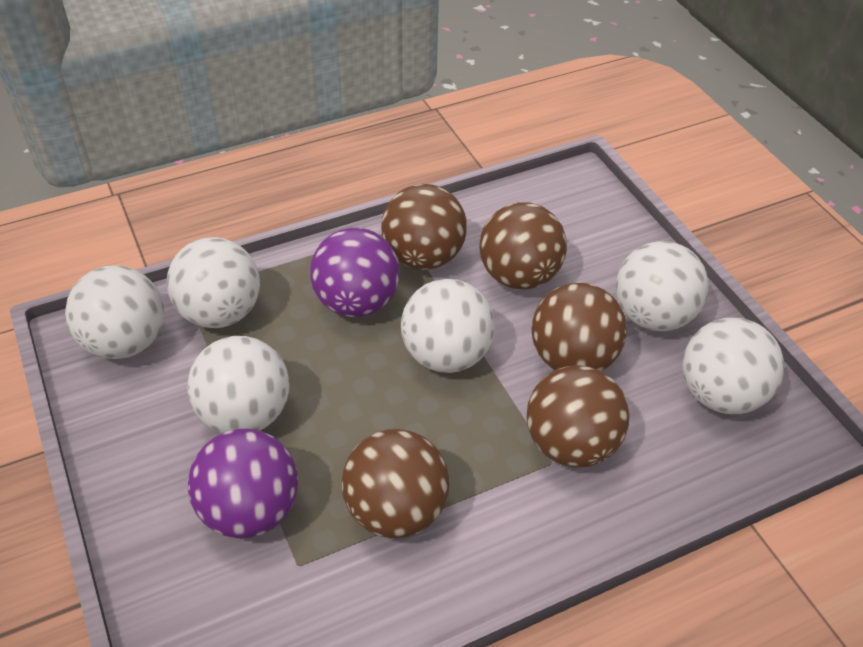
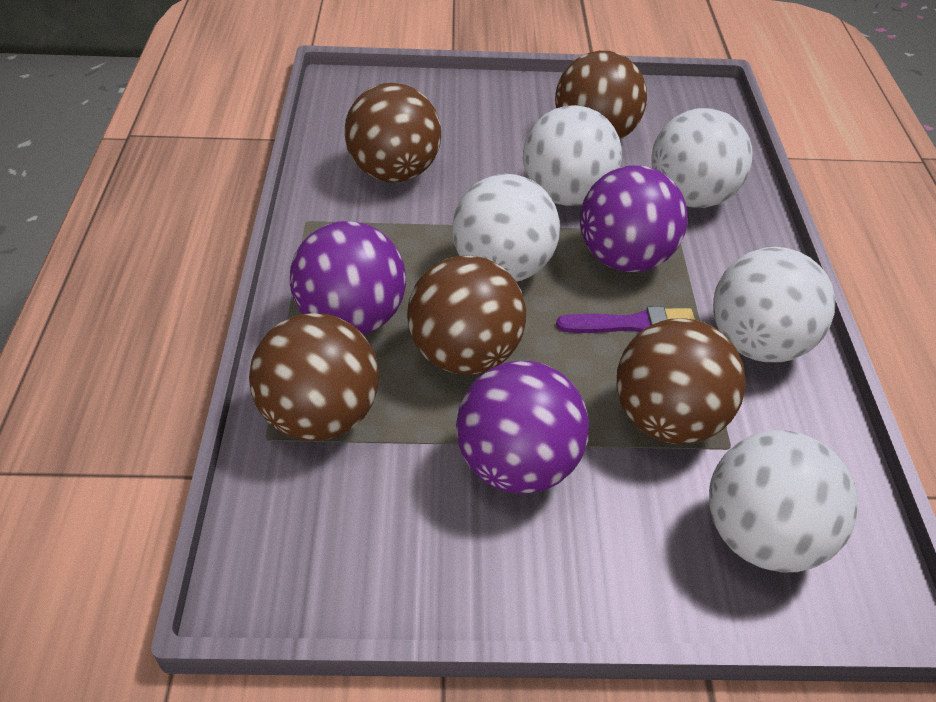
purple ball: 2 -> 3
purple brush: 0 -> 1
white ball: 6 -> 5

